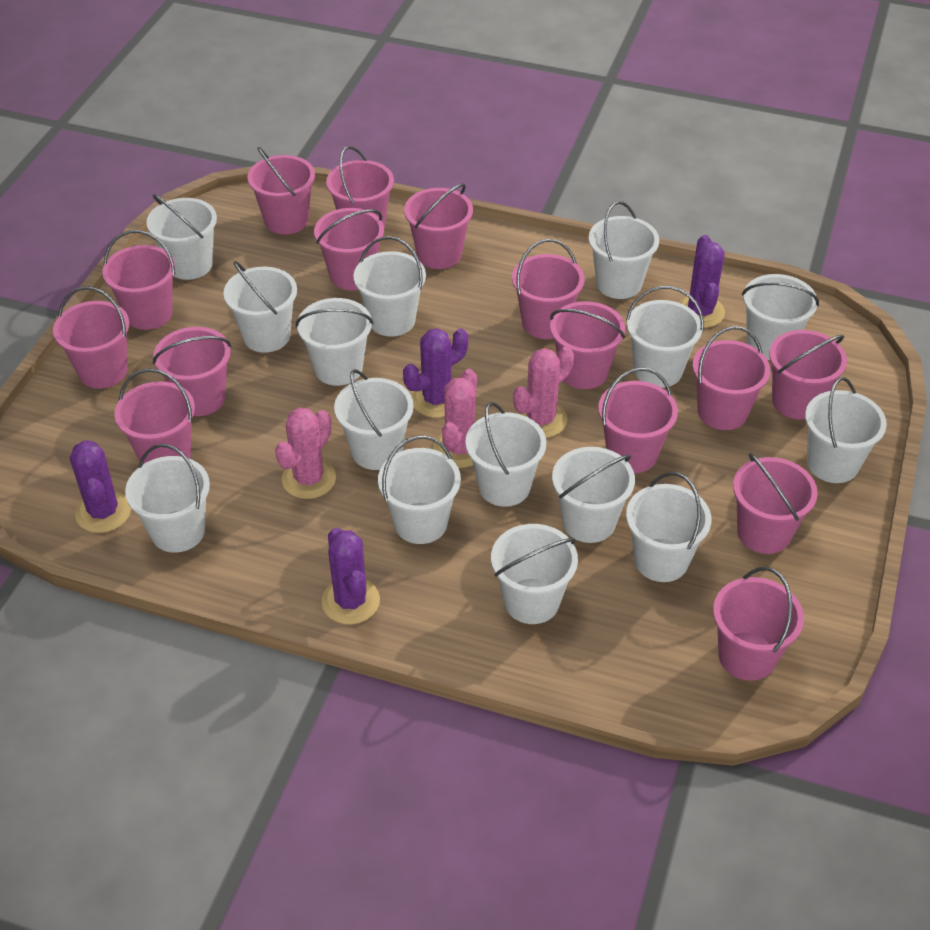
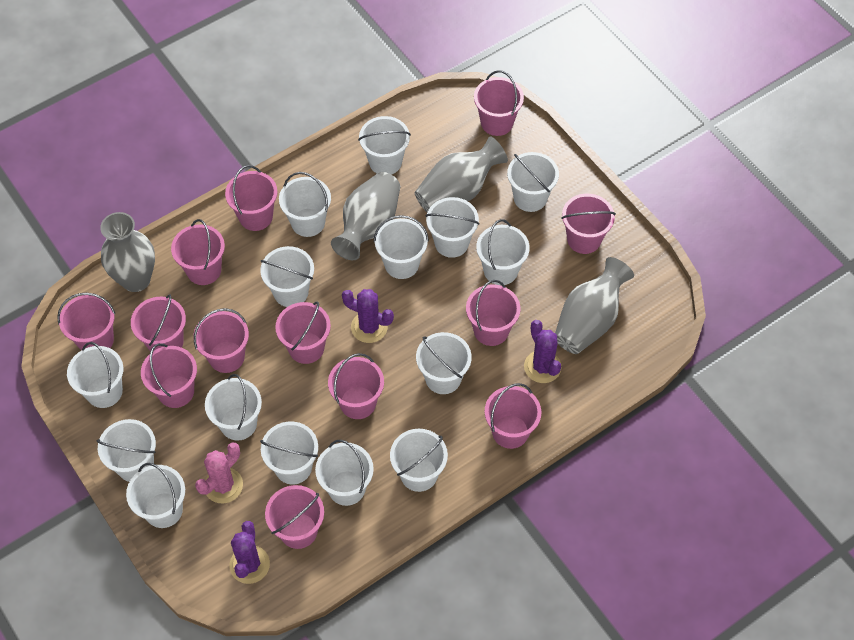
grey vase: 0 -> 4
pink bucket: 15 -> 13
pink cactus: 3 -> 1
purple cactus: 4 -> 3

